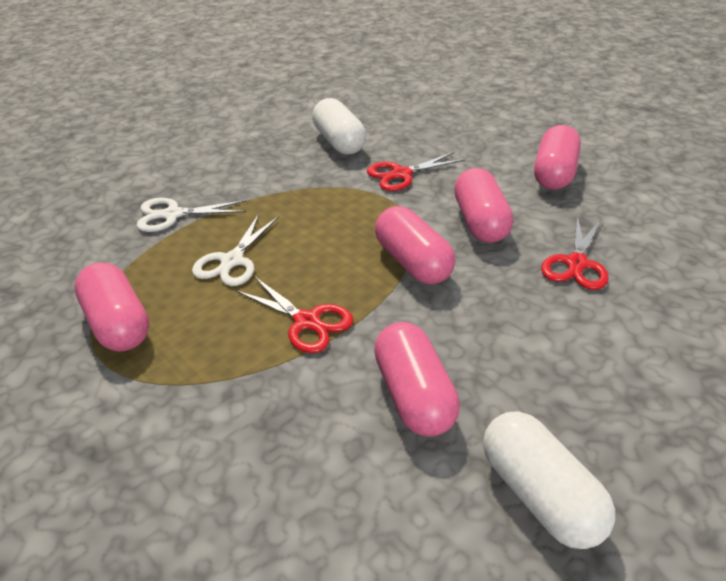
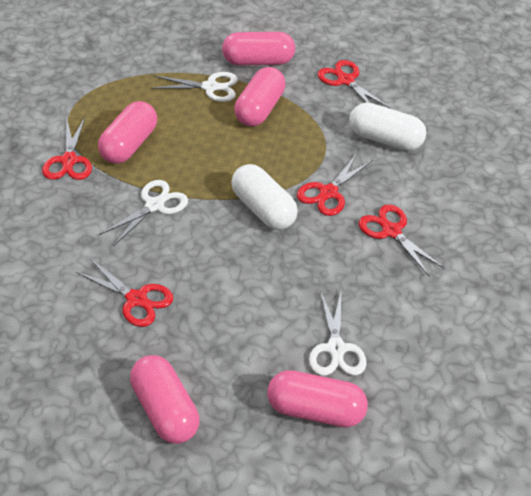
red scissors: 3 -> 5
white scissors: 2 -> 3

